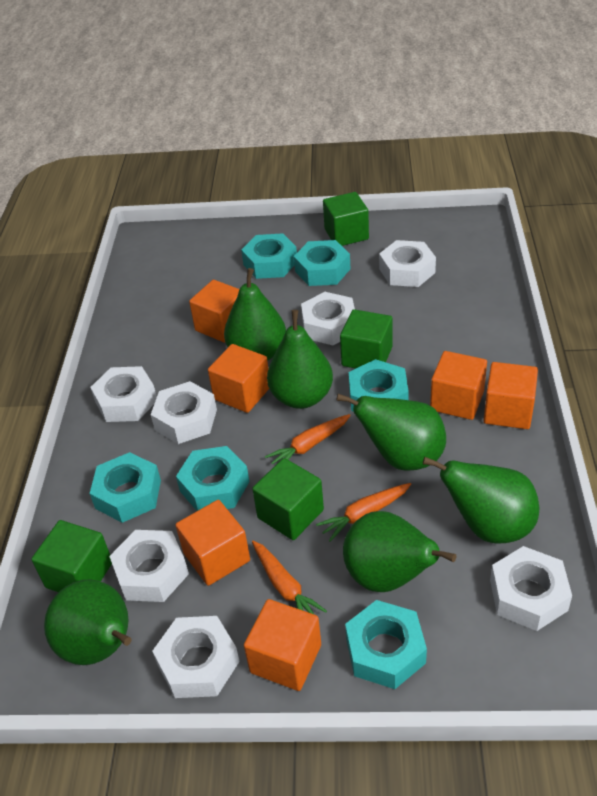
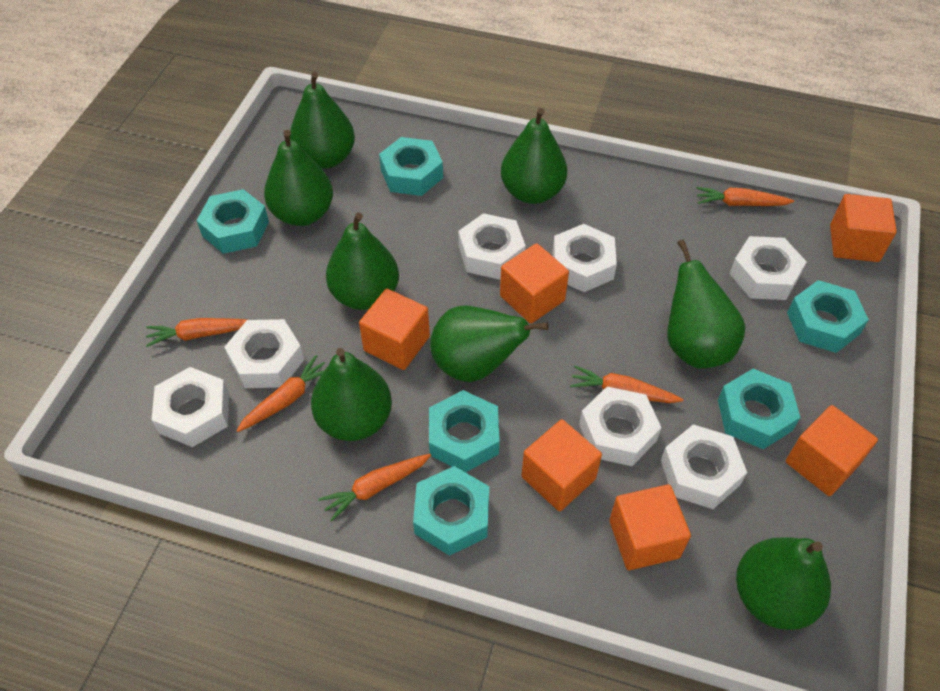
green cube: 4 -> 0
green pear: 6 -> 8
orange carrot: 3 -> 5

